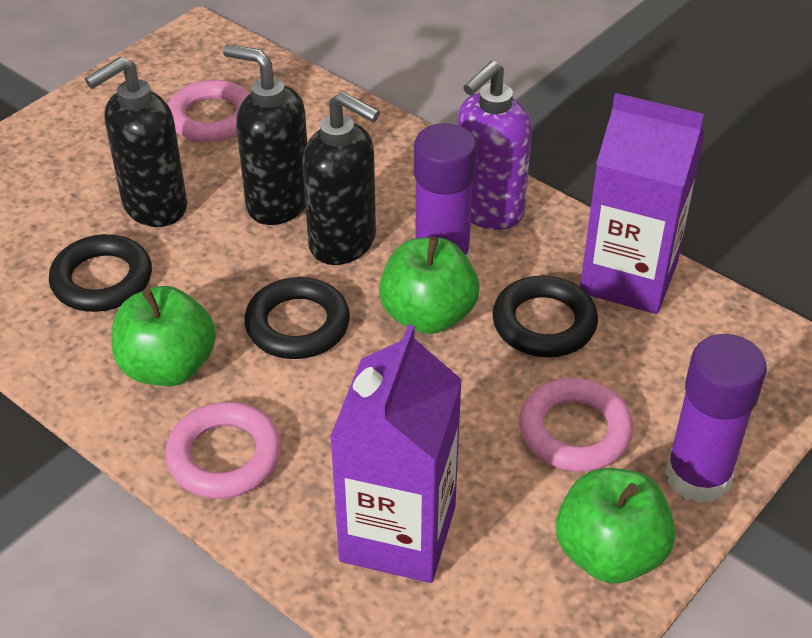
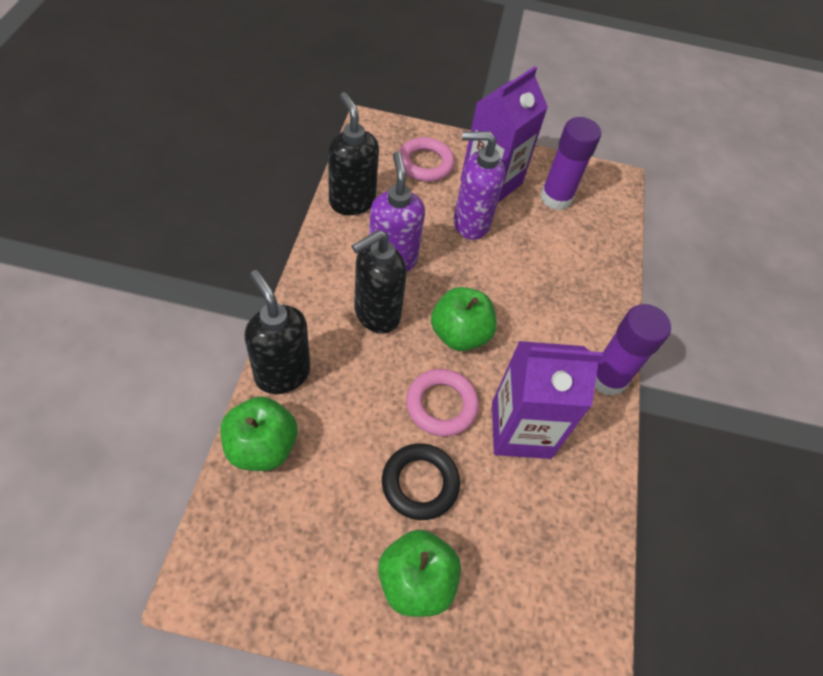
black ring: 3 -> 1
pink ring: 3 -> 2
purple soap dispenser: 1 -> 2

